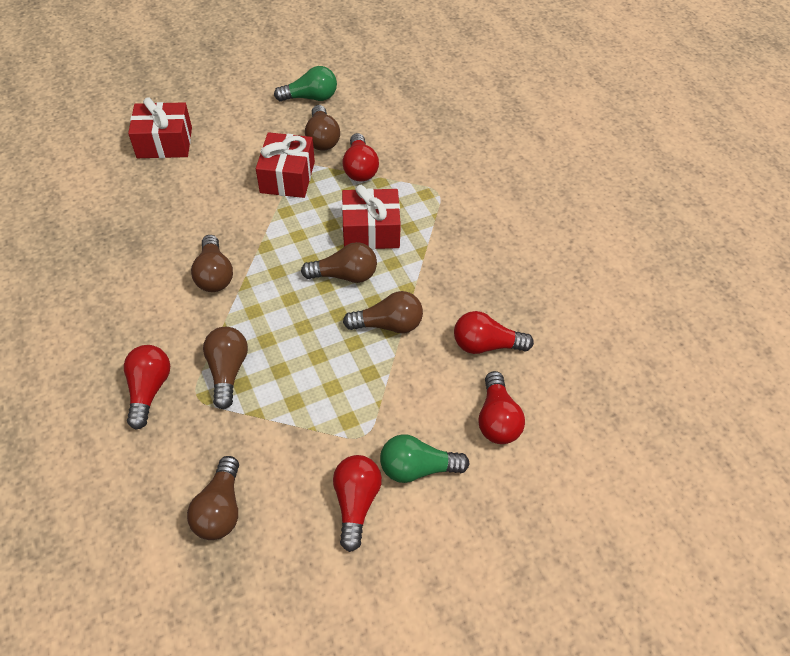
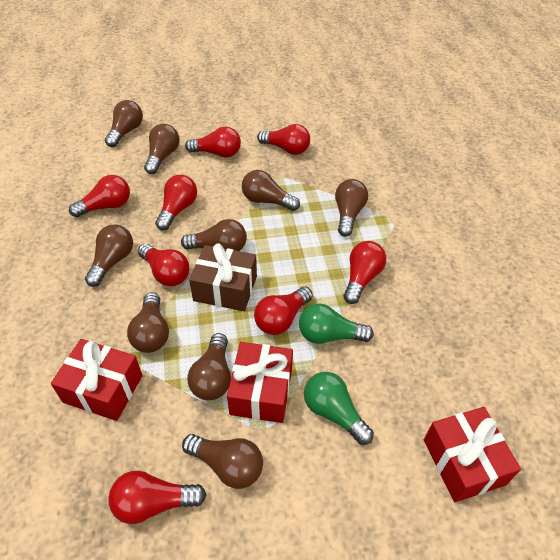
brown gift: 0 -> 1
brown light bulb: 6 -> 9
red light bulb: 5 -> 8

